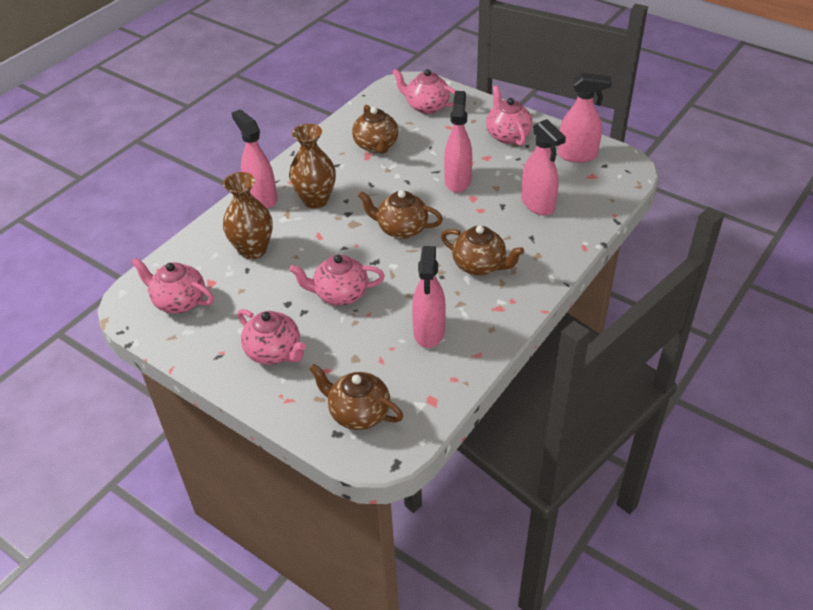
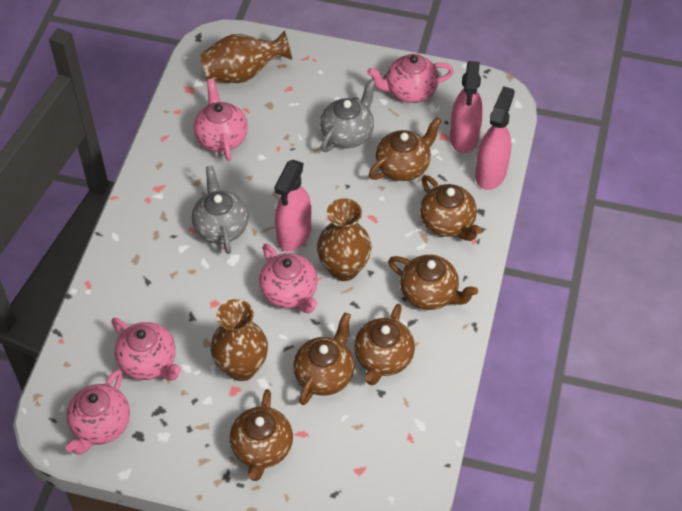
brown teapot: 4 -> 6
brown vase: 2 -> 3
grey teapot: 0 -> 2
pink spray bottle: 5 -> 3

